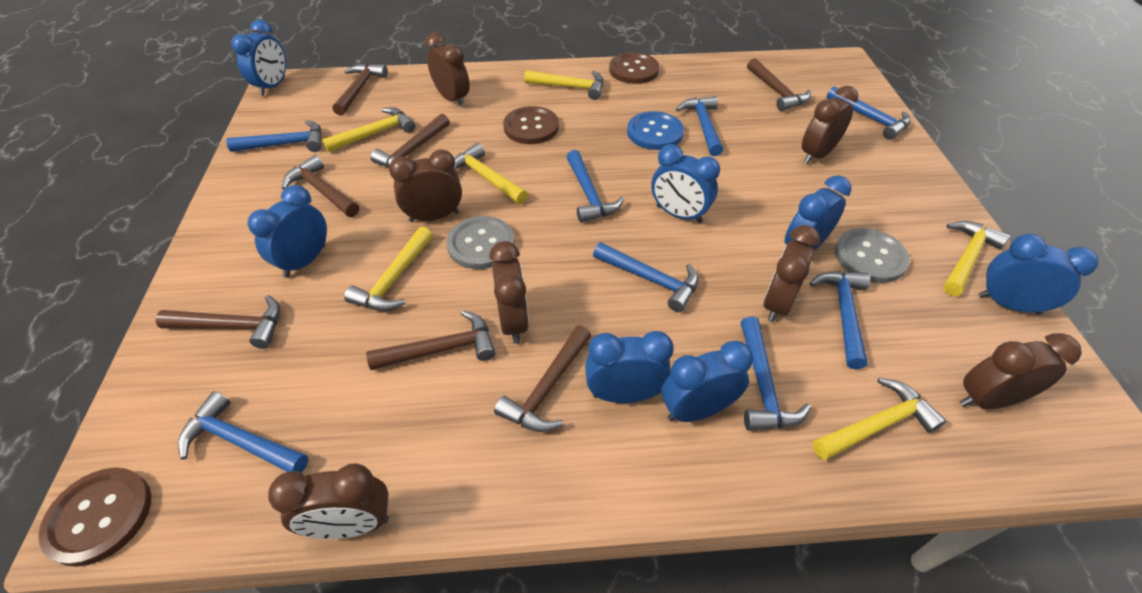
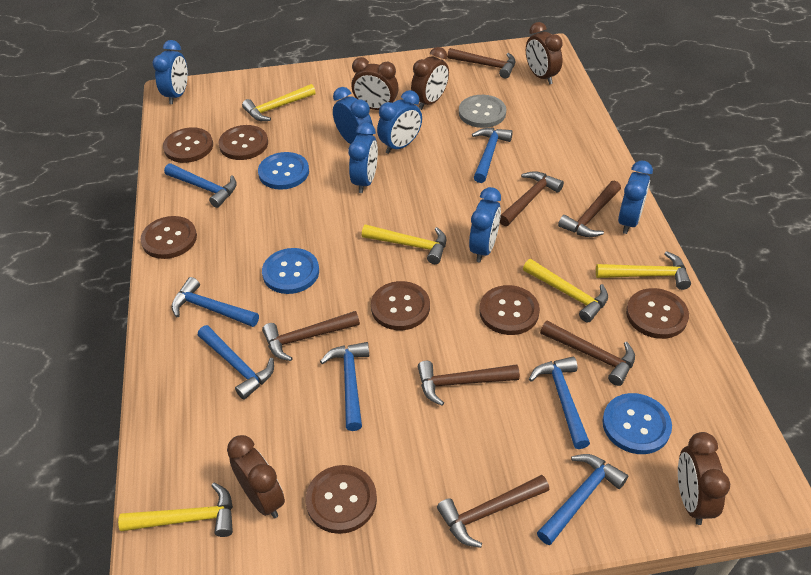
blue button: 1 -> 3
blue clock: 7 -> 6
blue hammer: 8 -> 7
brown button: 3 -> 7
brown clock: 7 -> 5
grey button: 2 -> 1
yellow hammer: 6 -> 5

